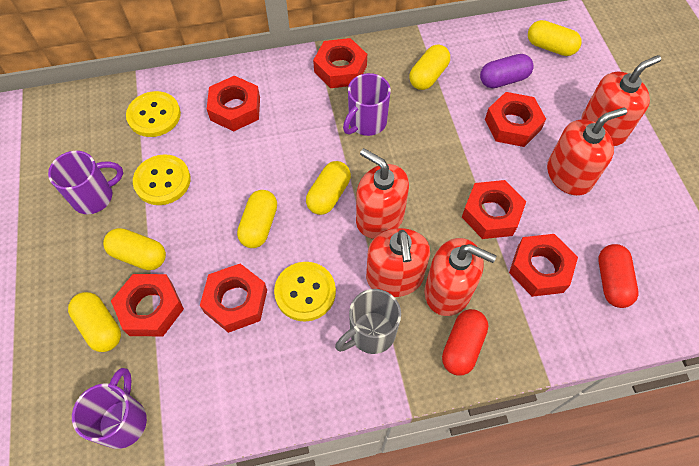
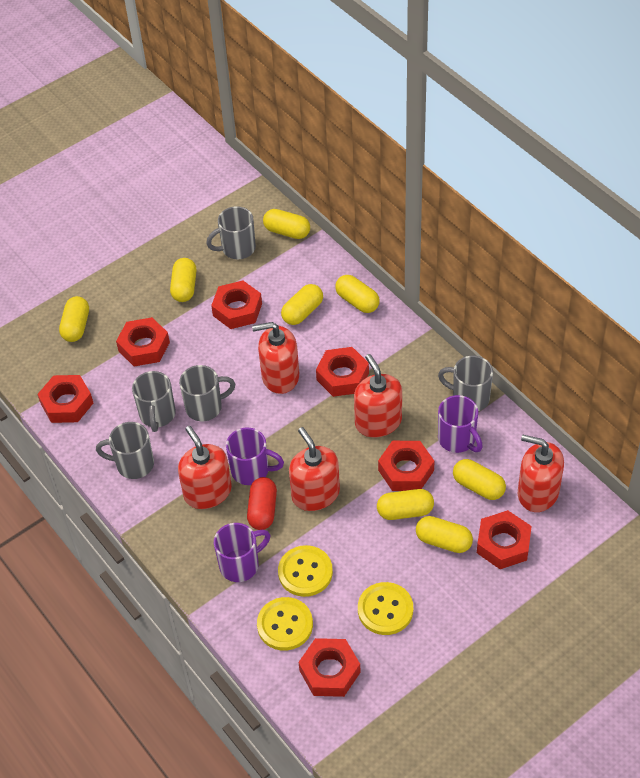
grey mug: 1 -> 5
purple capsule: 1 -> 0
red capsule: 2 -> 1
yellow capsule: 6 -> 8

